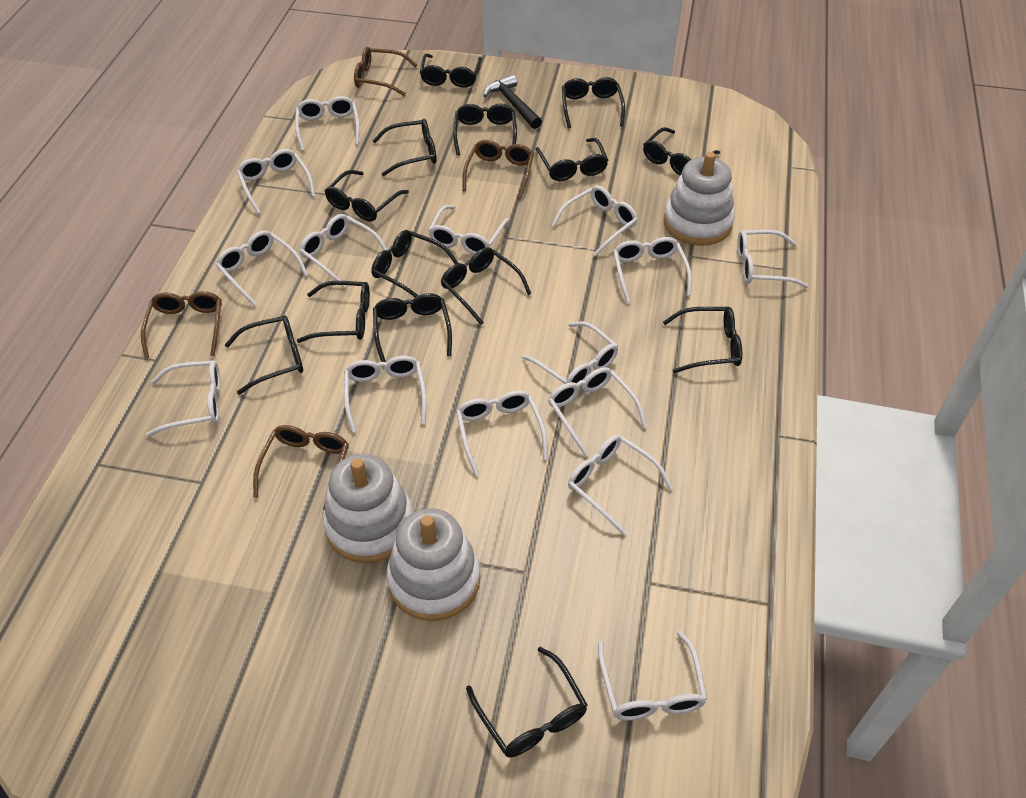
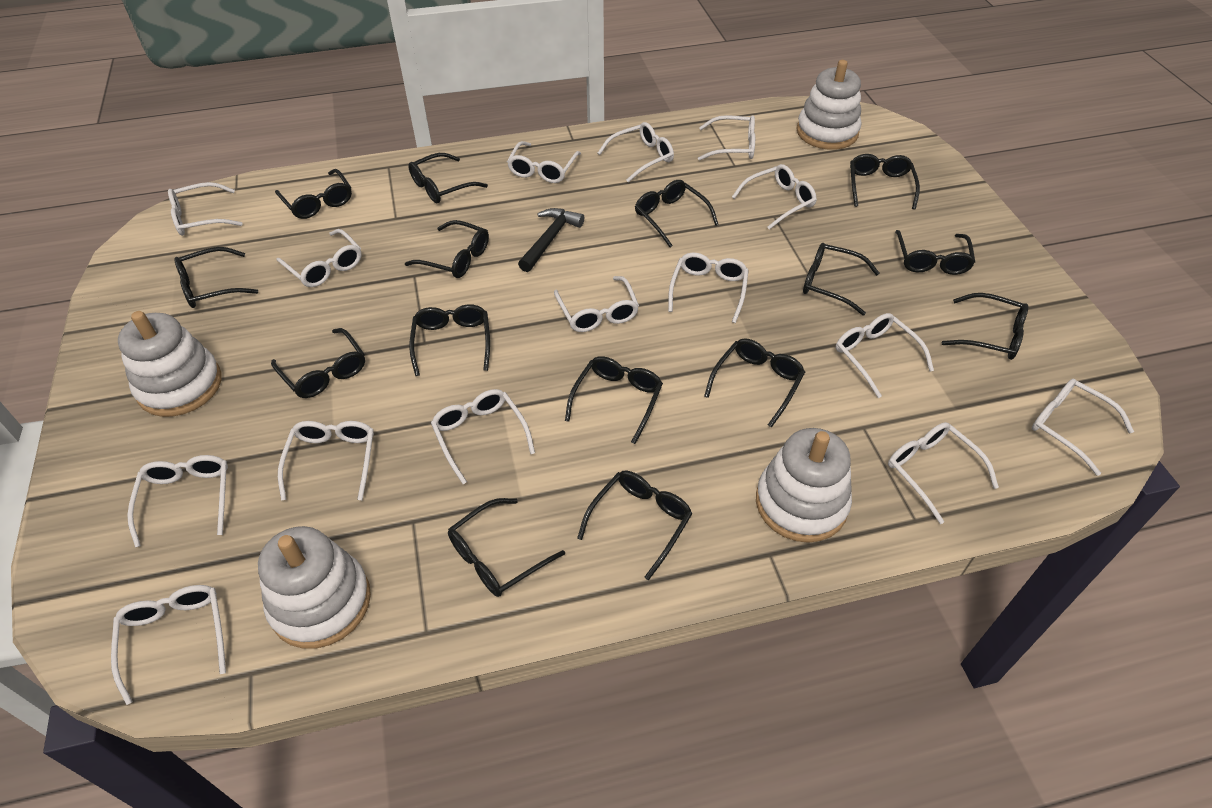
black glasses: 14 -> 15
brown glasses: 4 -> 0
white stacking toy: 3 -> 4

